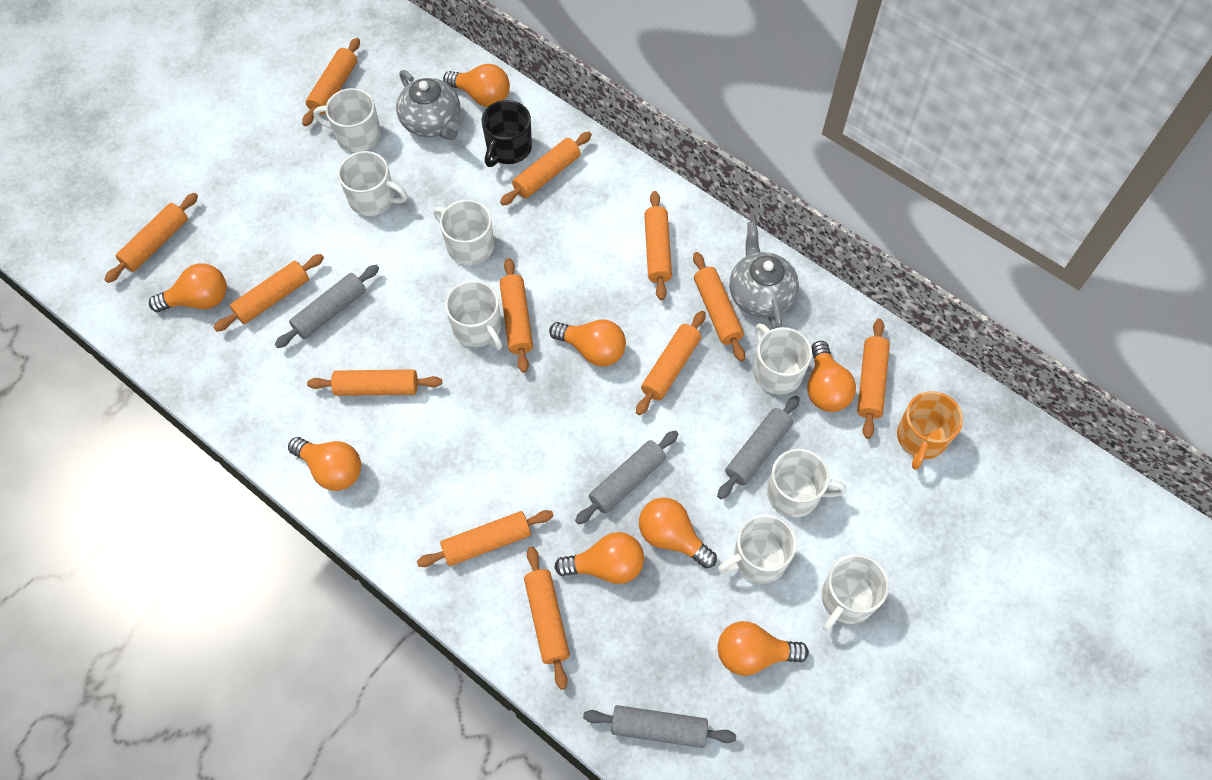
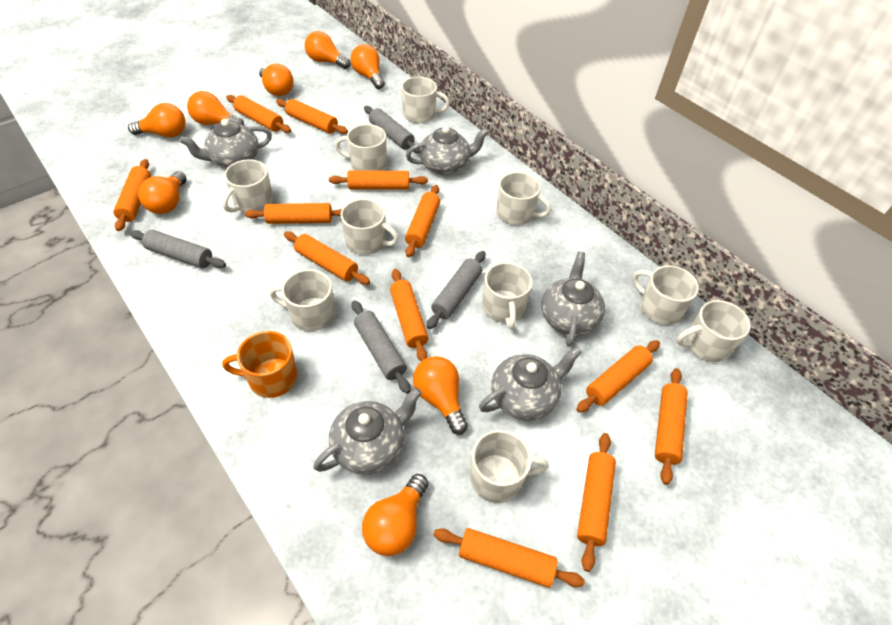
black mug: 1 -> 0
grey teapot: 2 -> 5
white mug: 8 -> 10

